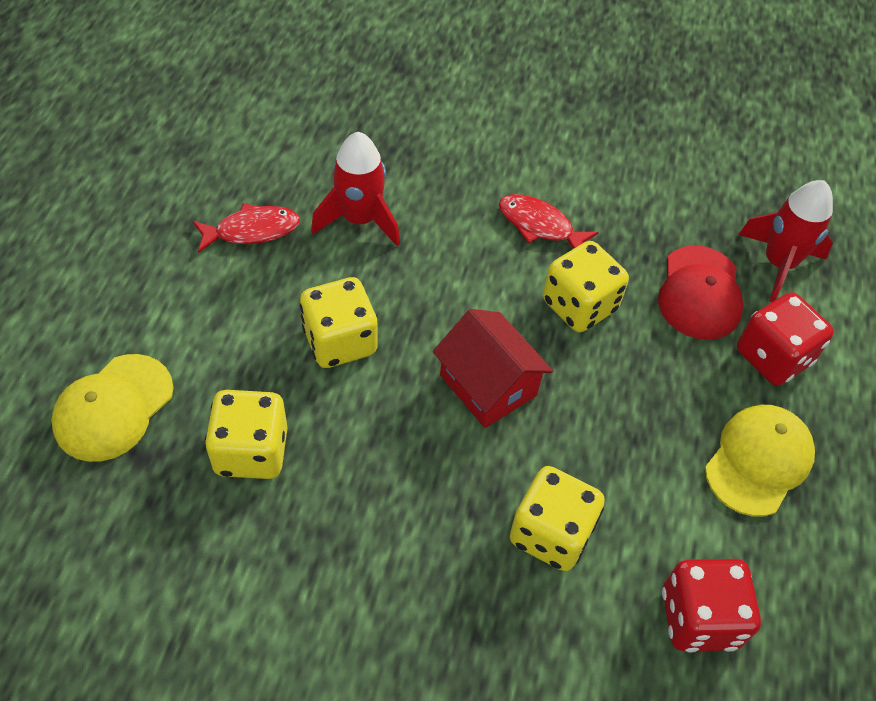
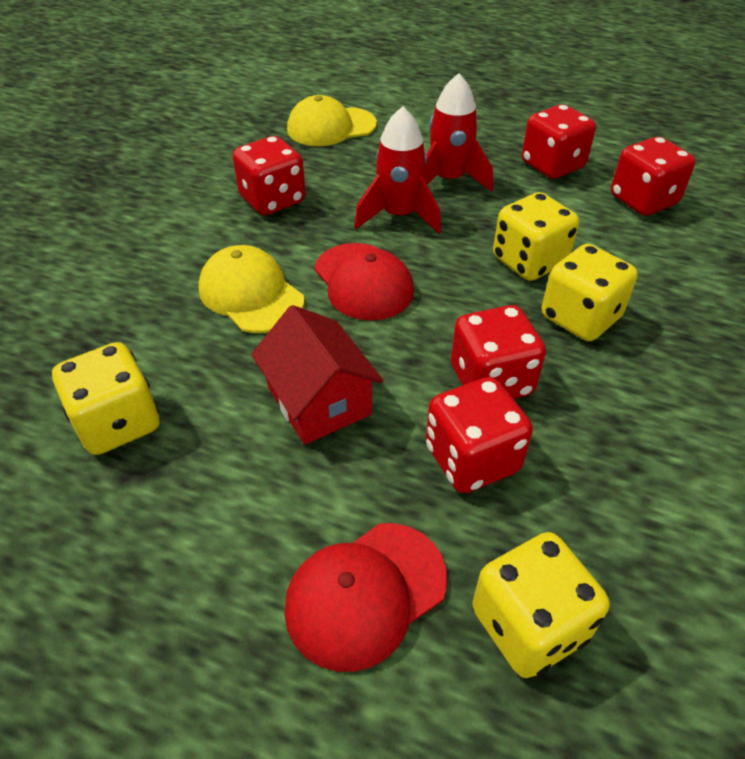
red cap: 1 -> 2
red dice: 2 -> 5
red fish: 2 -> 0

